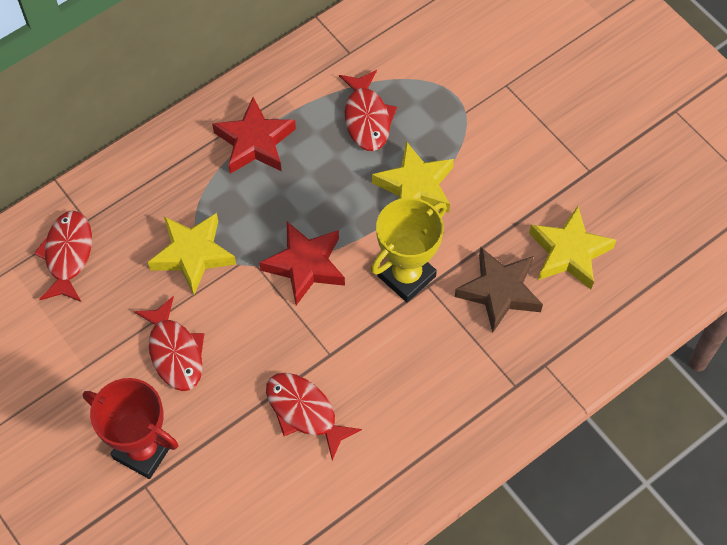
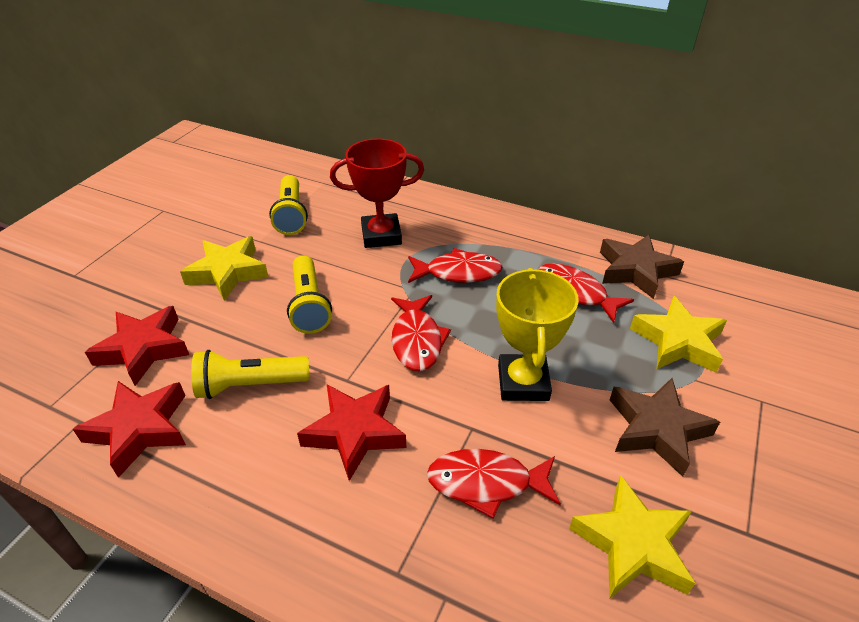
brown star: 1 -> 2
red star: 2 -> 3
yellow flashlight: 0 -> 3

